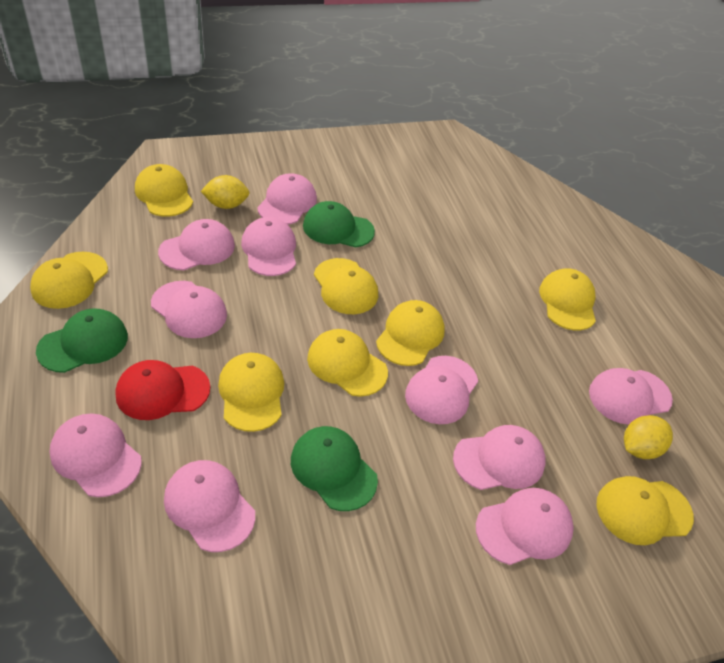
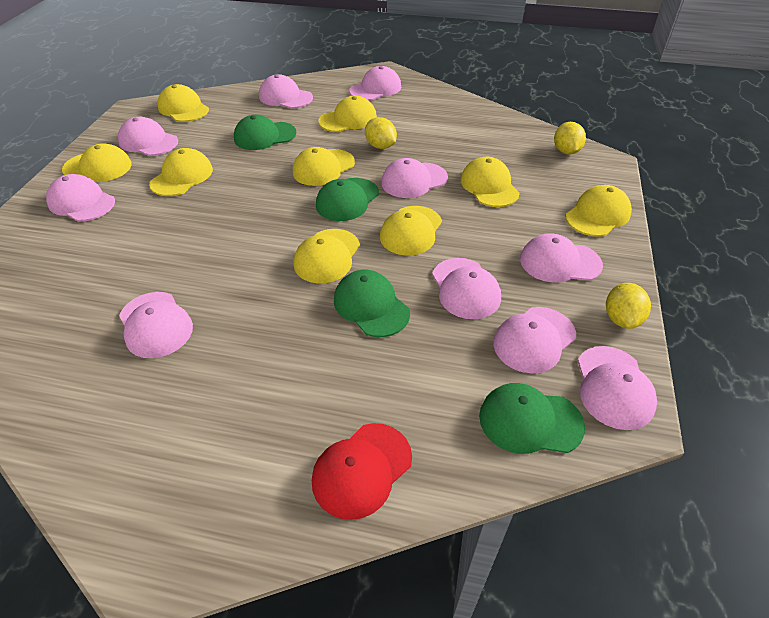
green cap: 3 -> 4
yellow cap: 8 -> 9
yellow lemon: 2 -> 3

